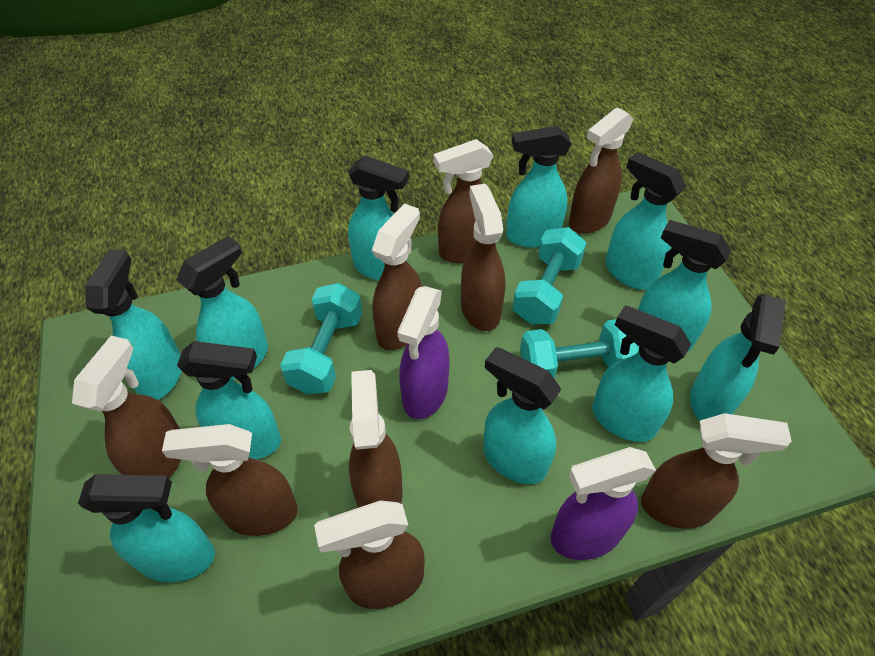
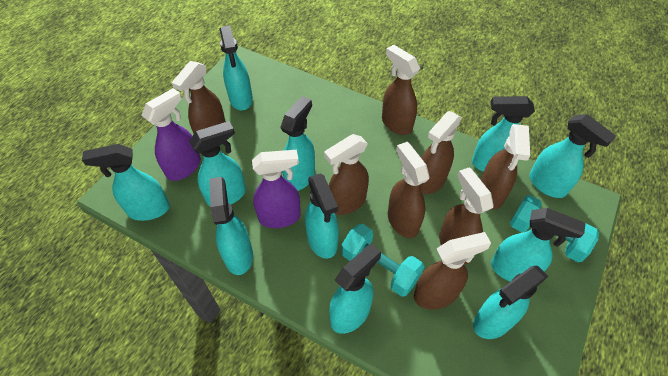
brown spray bottle: 9 -> 8
turquoise dumbbell: 3 -> 2

